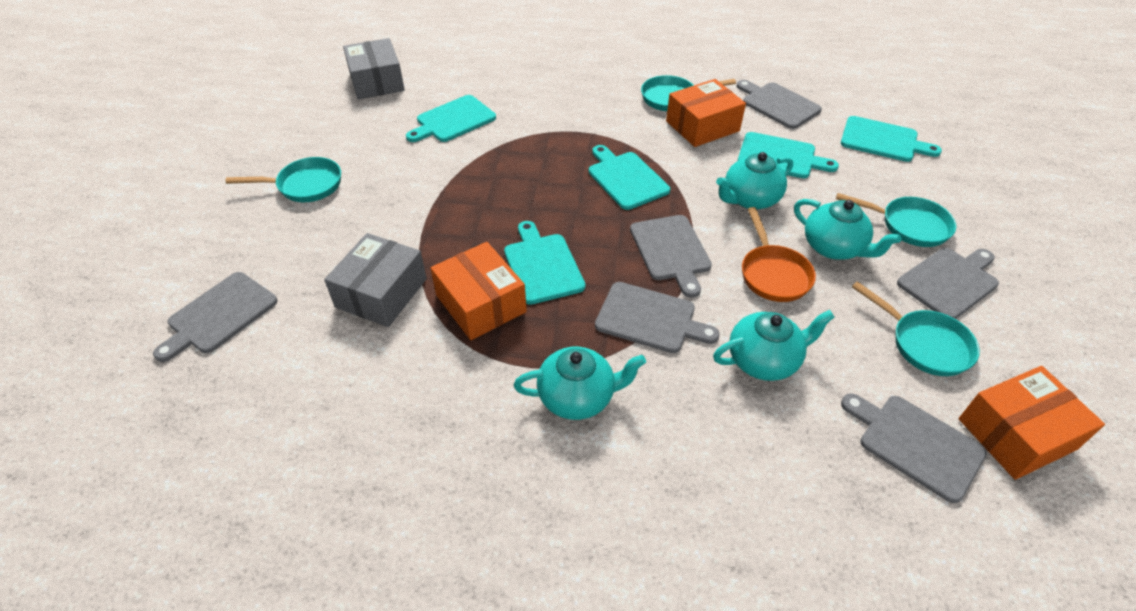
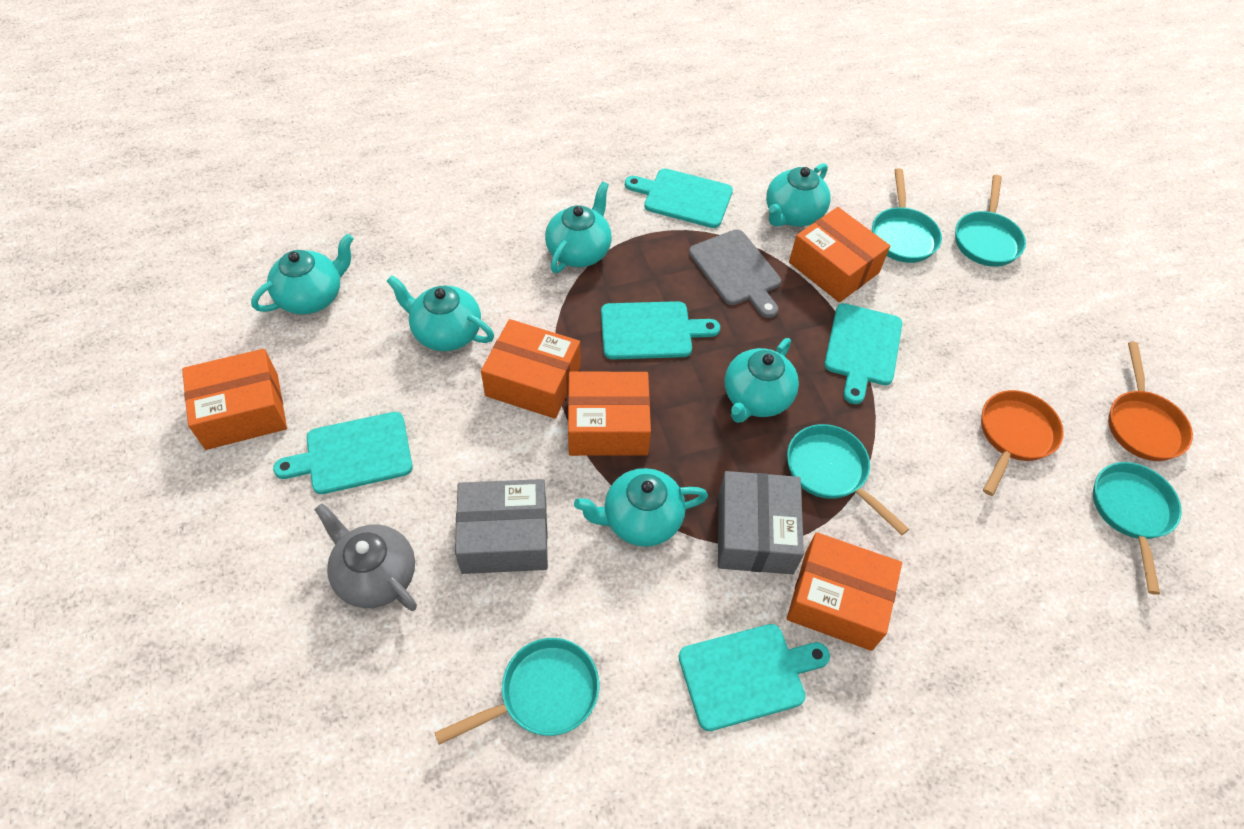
grey cutting board: 6 -> 1
grey teapot: 0 -> 1
orange box: 3 -> 5
orange pan: 1 -> 2
turquoise pan: 4 -> 5
turquoise teapot: 4 -> 6

